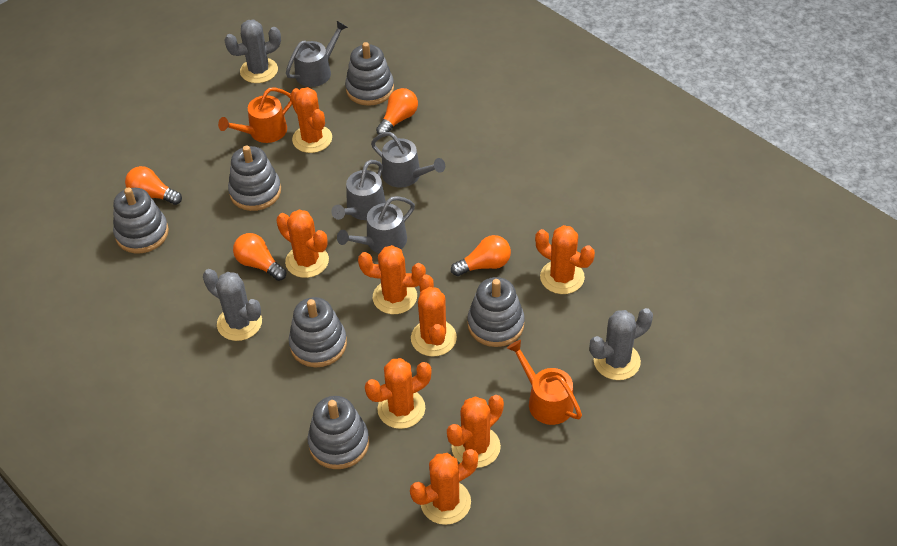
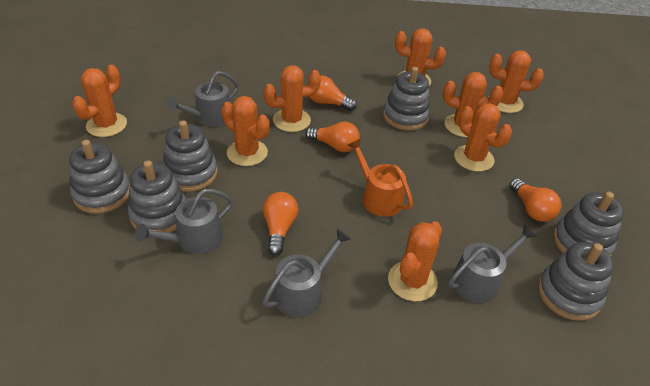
grey cactus: 3 -> 0
orange watering can: 2 -> 1

